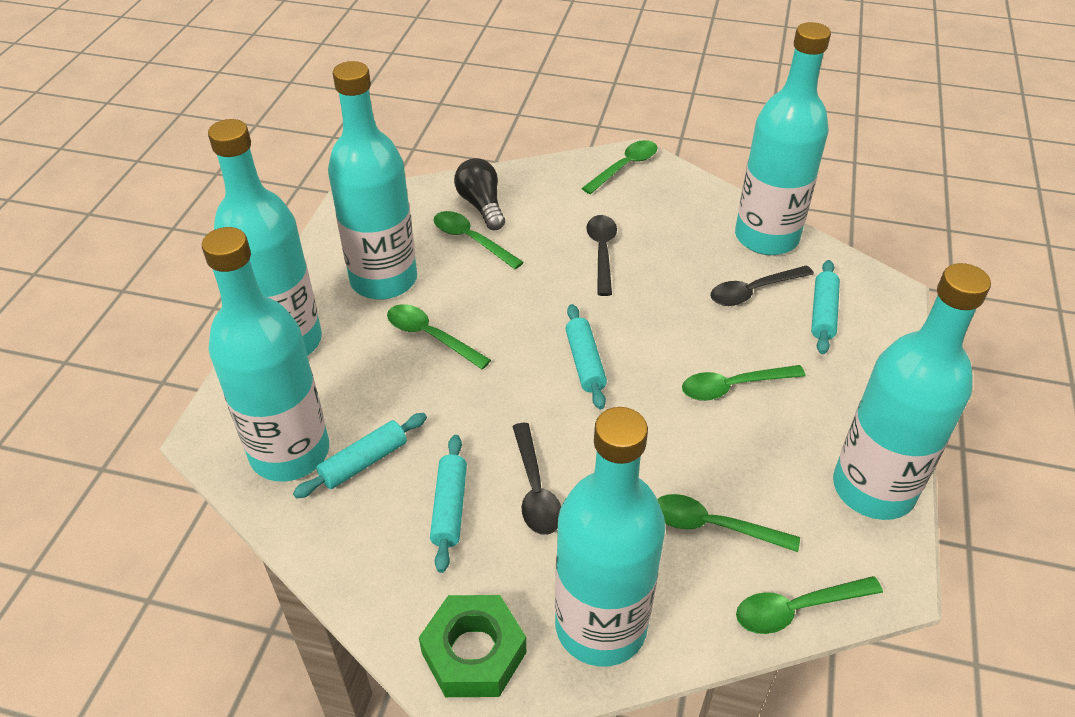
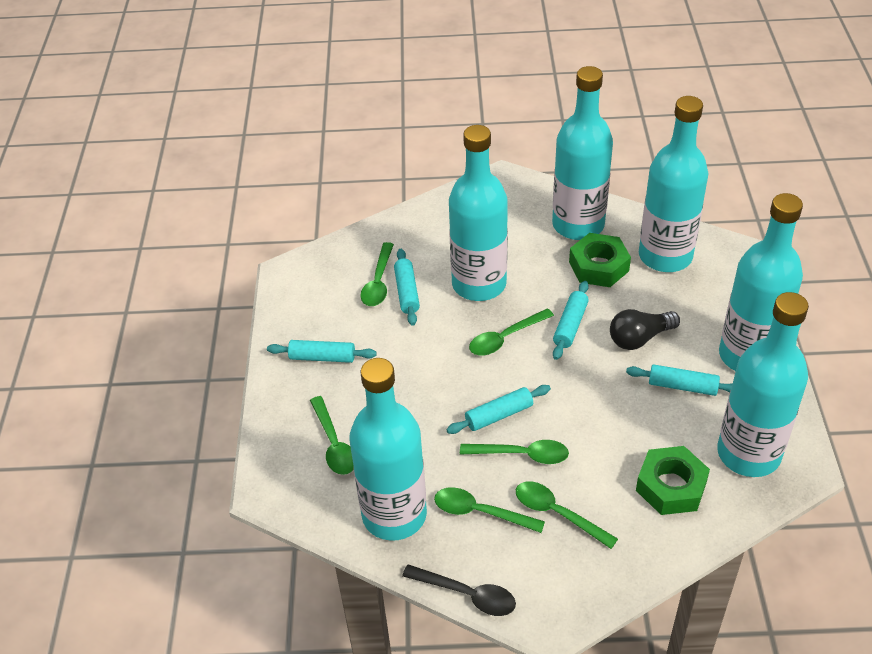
black spoon: 3 -> 1
green nut: 1 -> 2
turquoise rolling pin: 4 -> 5

